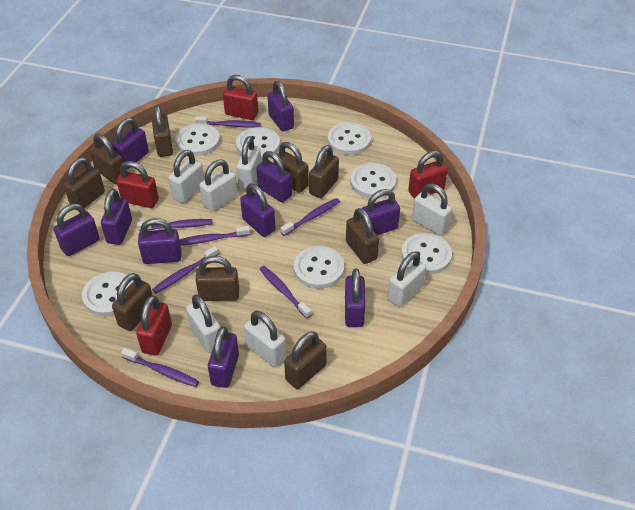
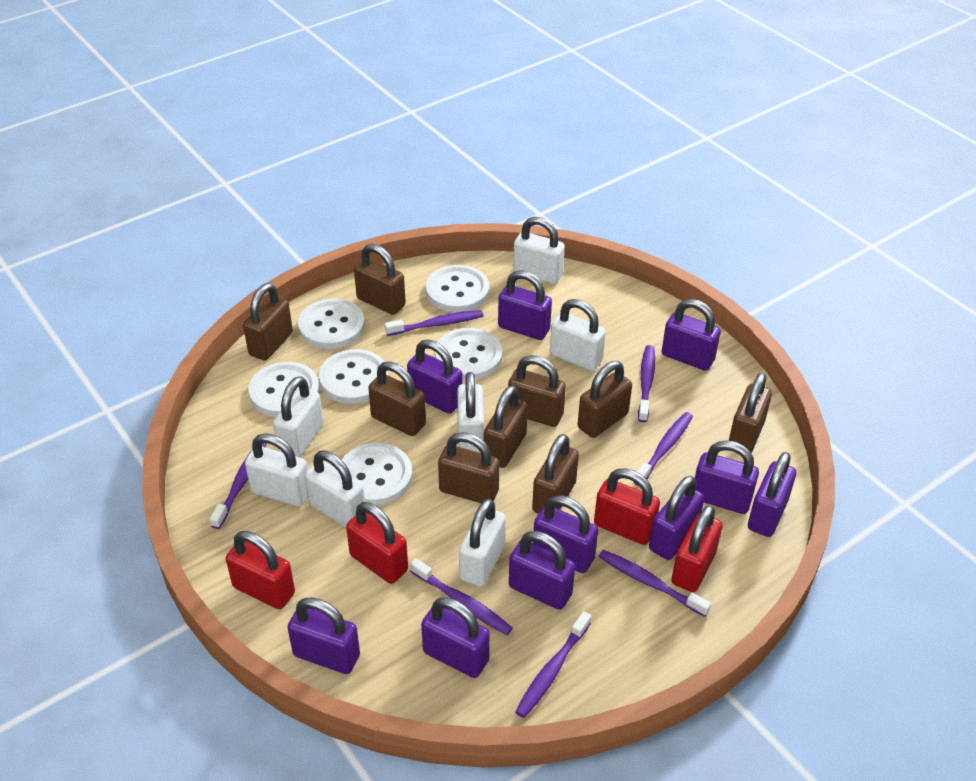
white button: 7 -> 6

